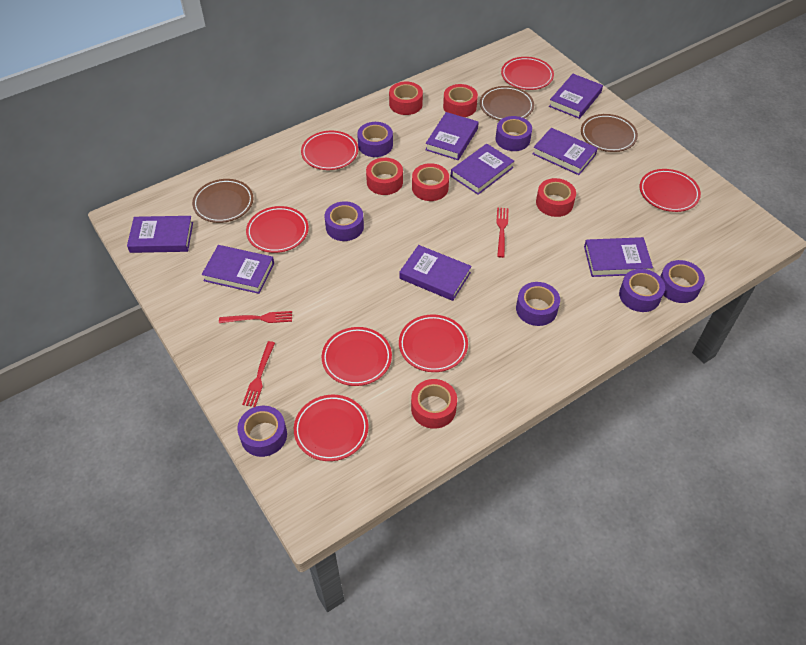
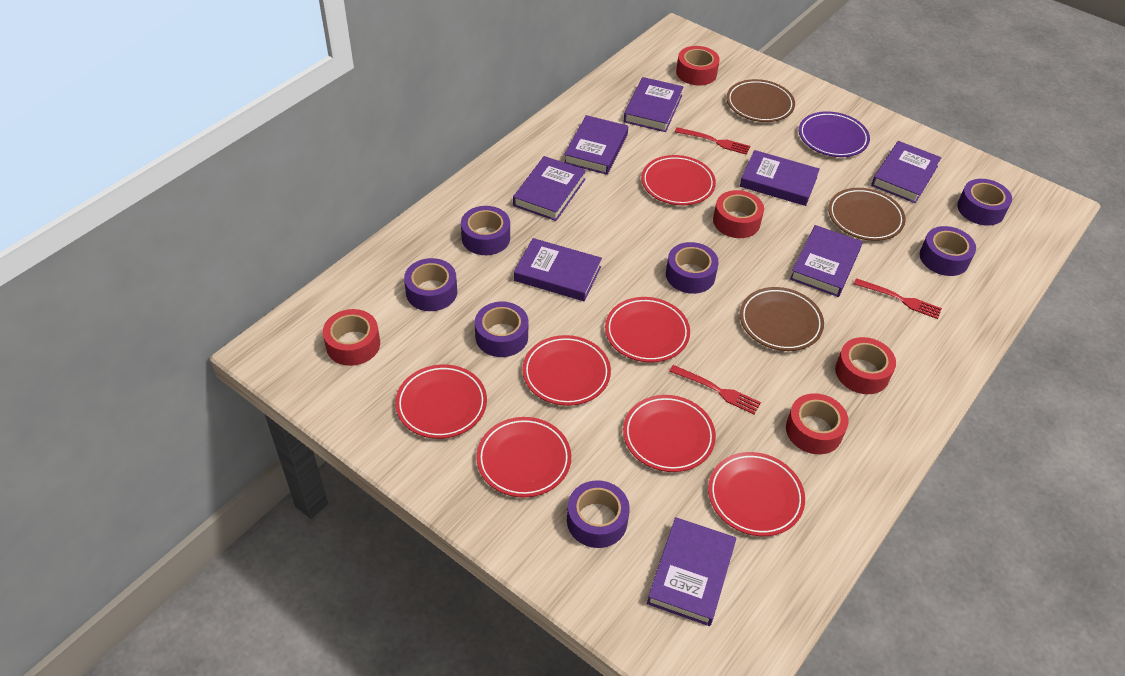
purple plate: 0 -> 1
red tape: 6 -> 5

